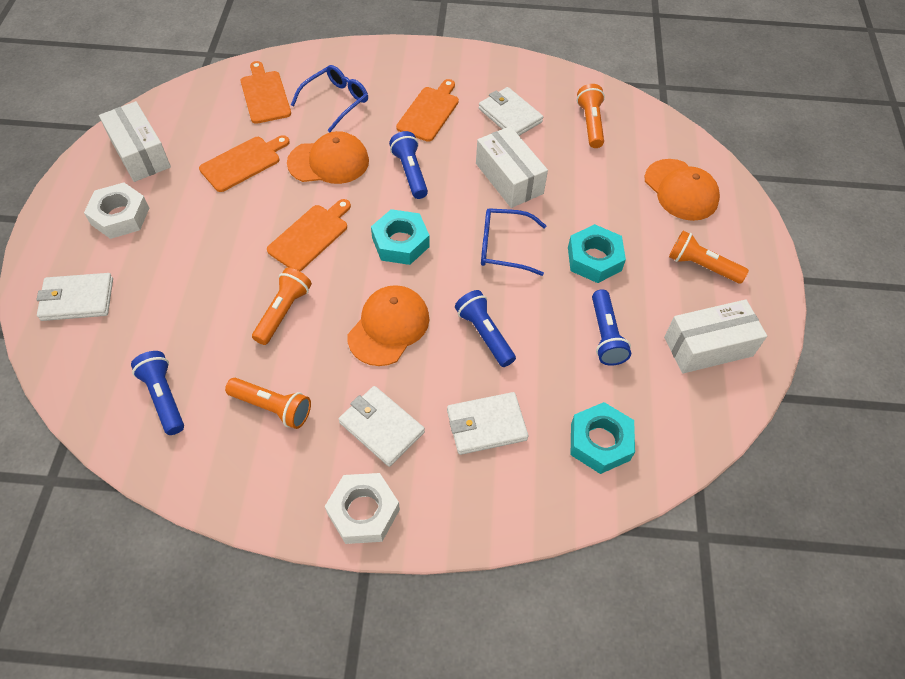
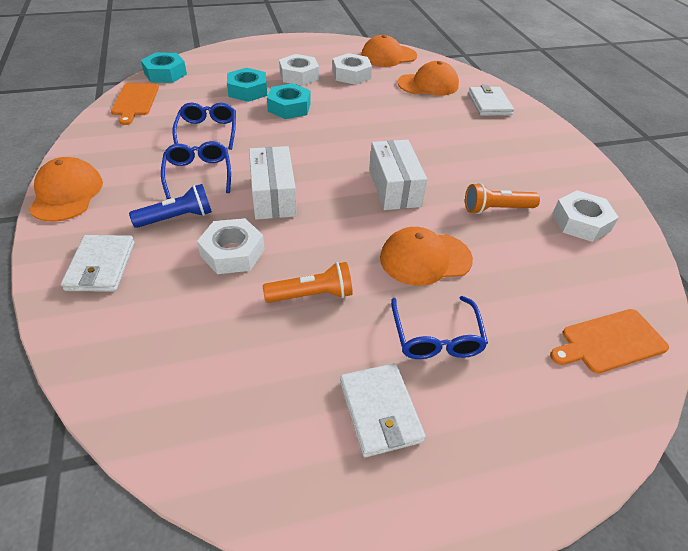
blue flashlight: 4 -> 1
blue glasses: 2 -> 3
orange cap: 3 -> 4
orange cutting board: 4 -> 2
orange flashlight: 4 -> 2
white box: 3 -> 2
white nut: 2 -> 4
white wallet: 4 -> 3

